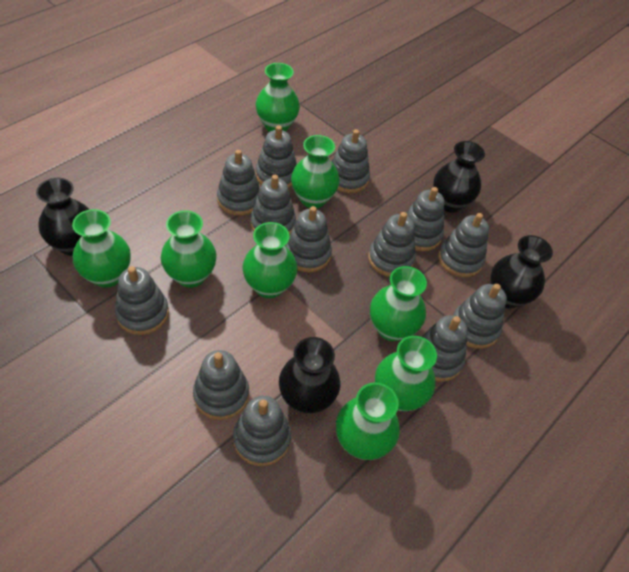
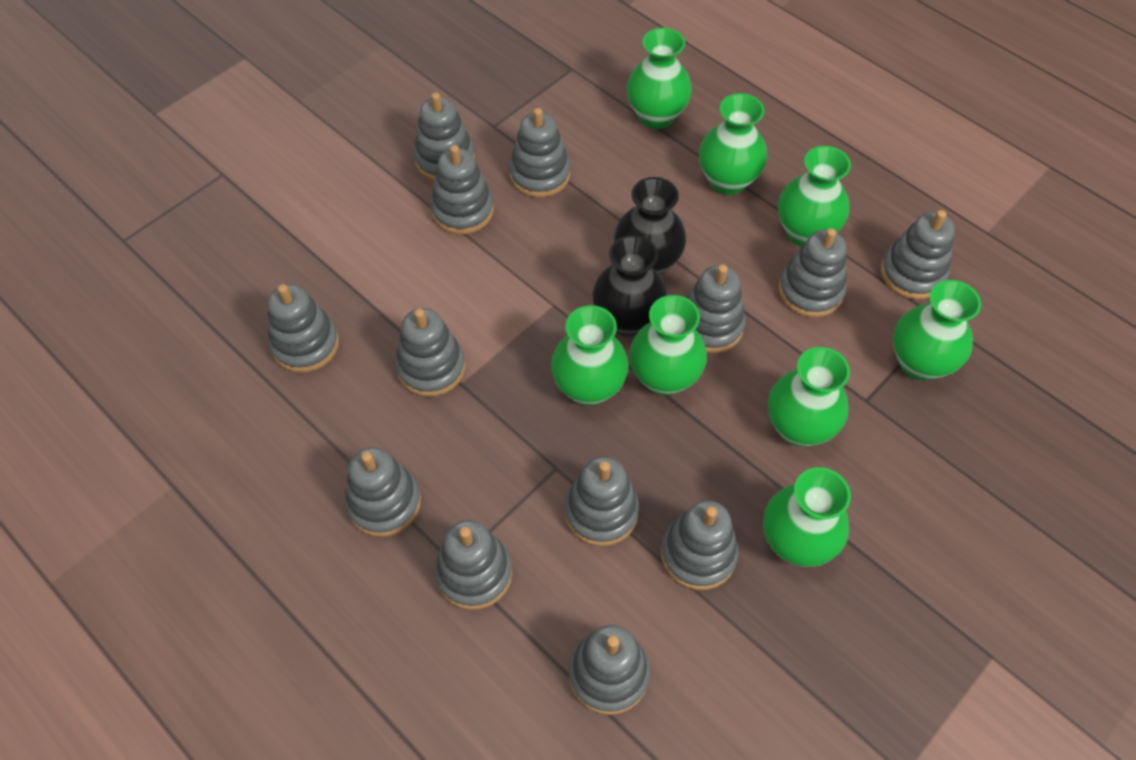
black vase: 4 -> 2

